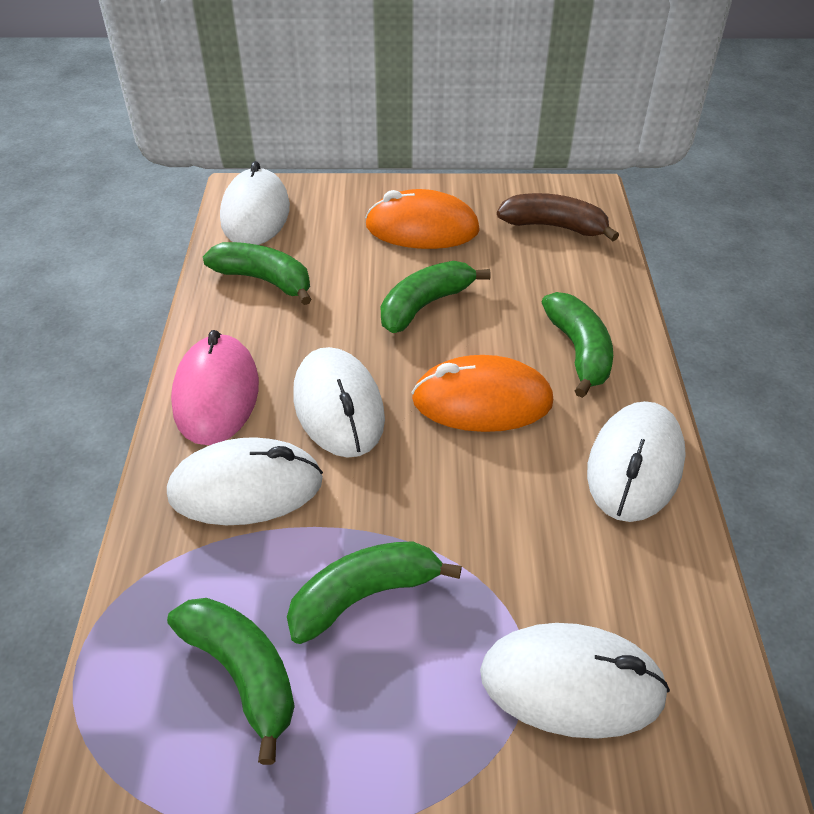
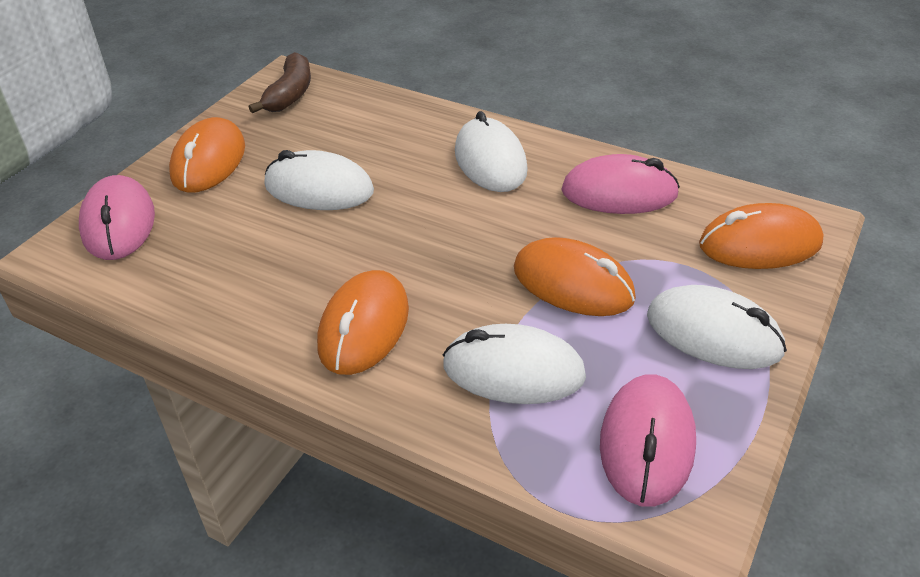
green banana: 5 -> 0
orange mouse: 2 -> 4
pink mouse: 1 -> 3
white mouse: 5 -> 4

